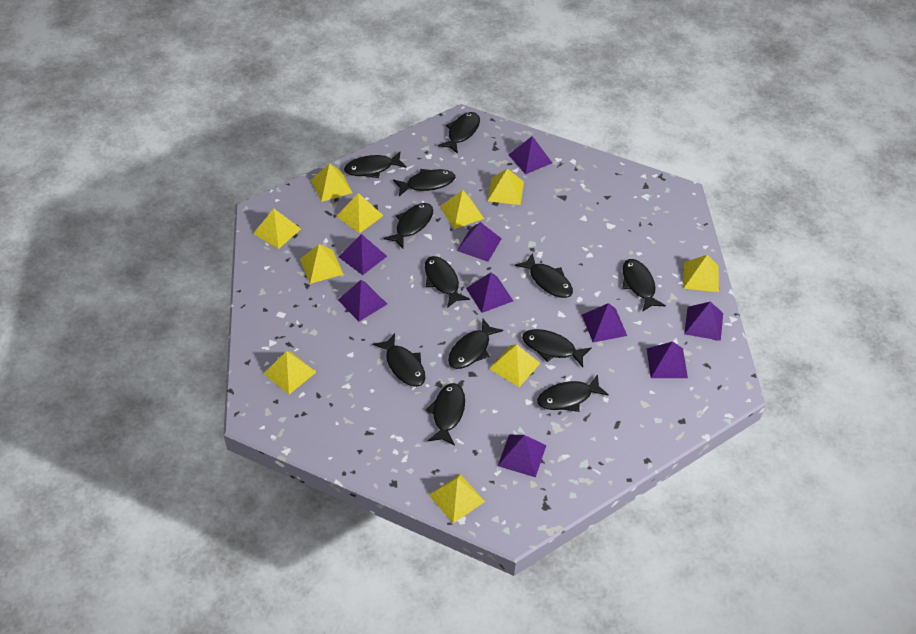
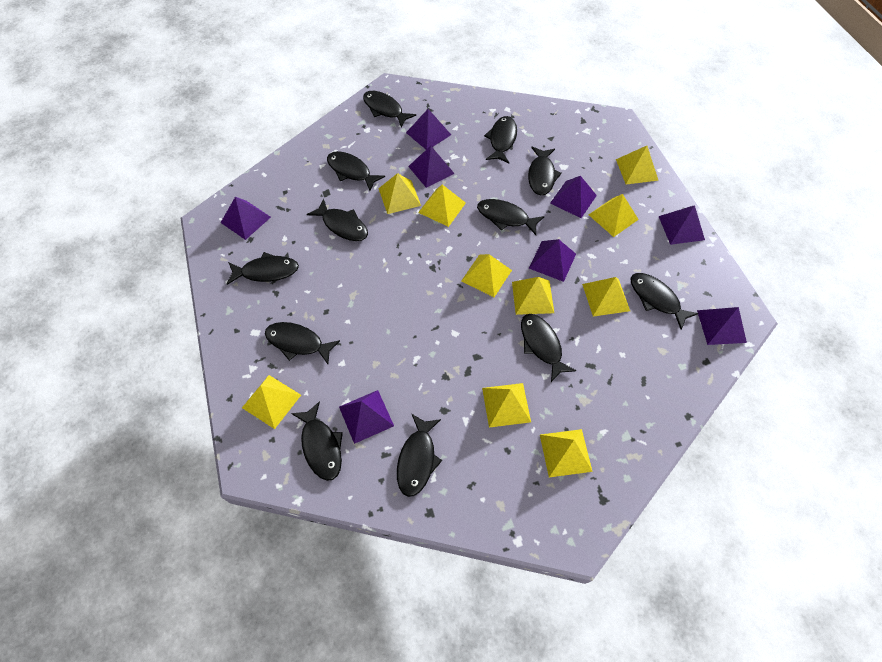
purple pyramid: 9 -> 8

